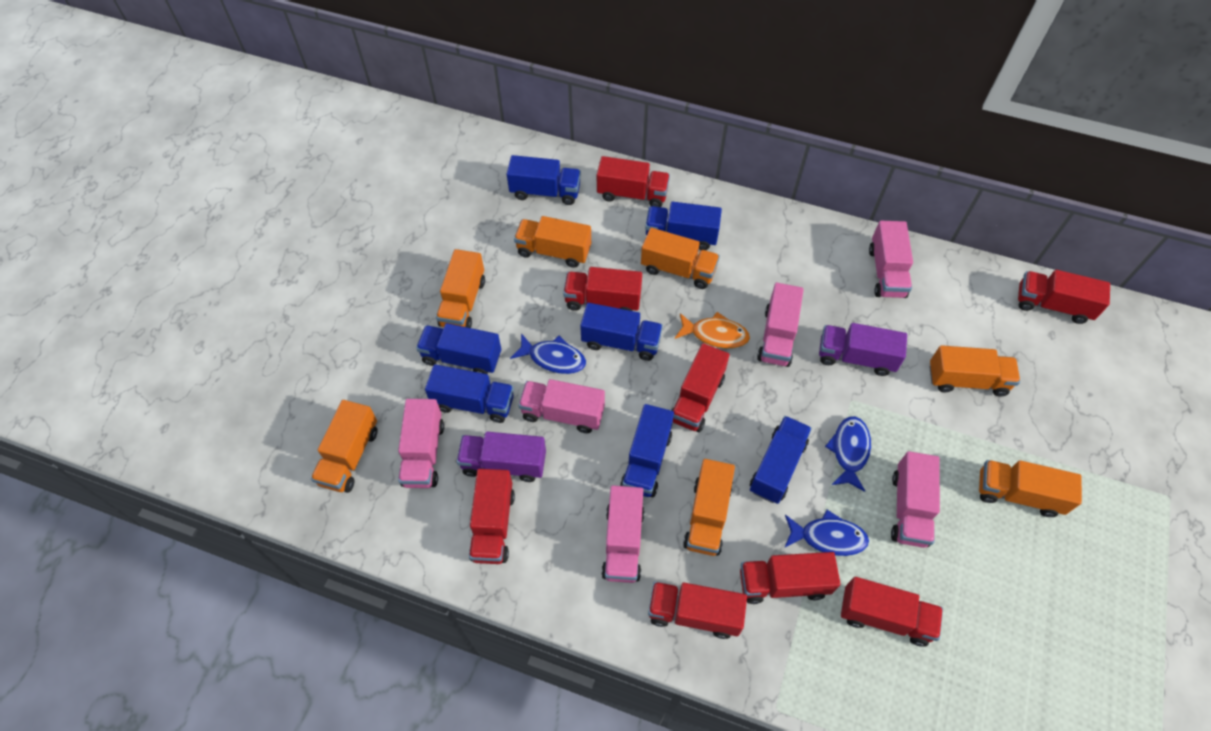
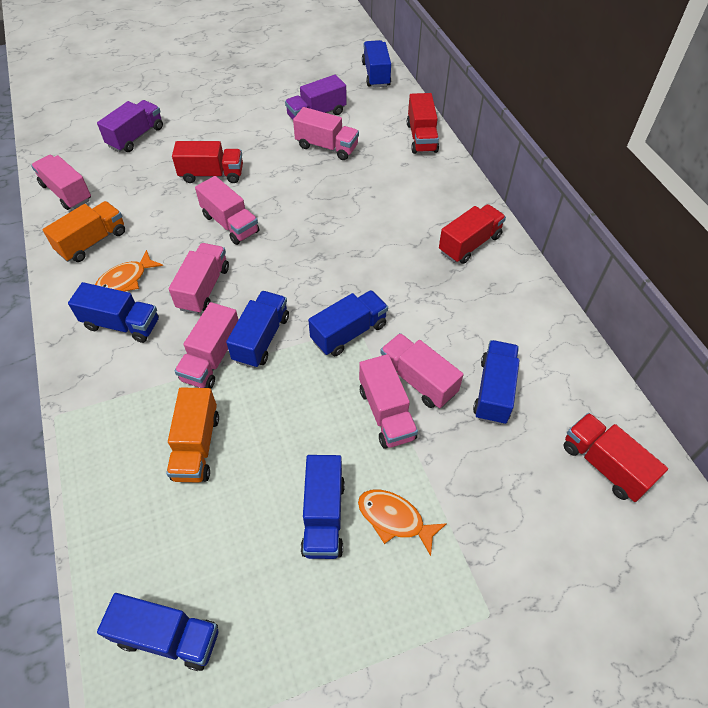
blue fish: 3 -> 0
orange fish: 1 -> 2
orange truck: 7 -> 2
pink truck: 6 -> 7
red truck: 8 -> 4

